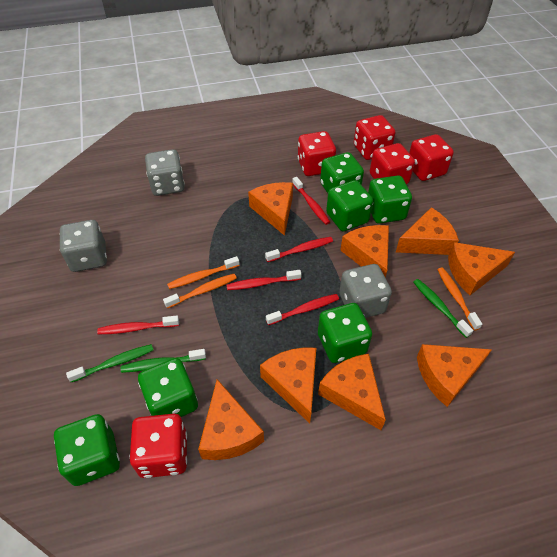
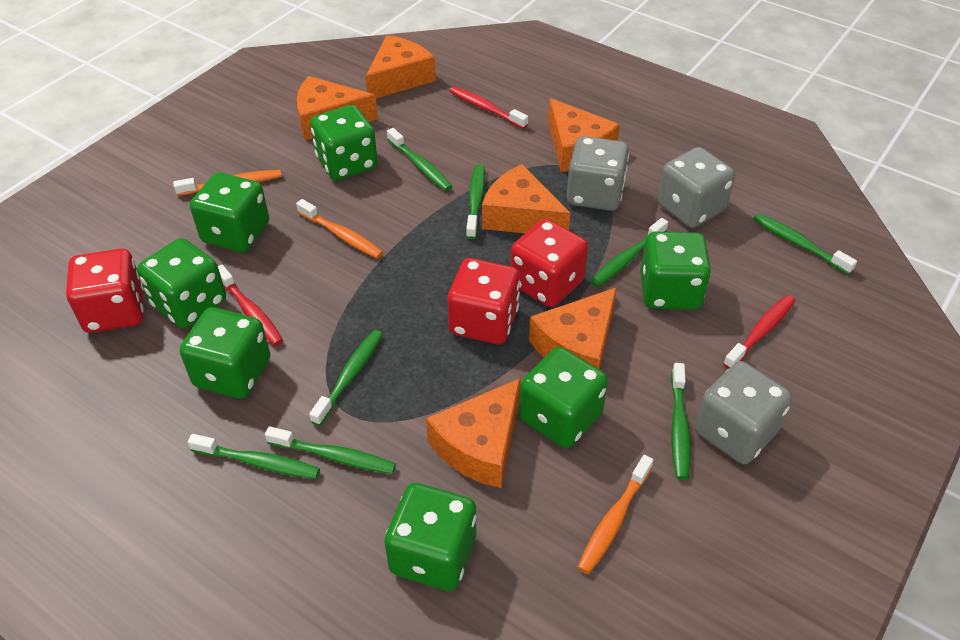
green dice: 6 -> 7
green toothbrush: 3 -> 8
orange cheese: 8 -> 6
red dice: 5 -> 3
red toothbrush: 5 -> 3

